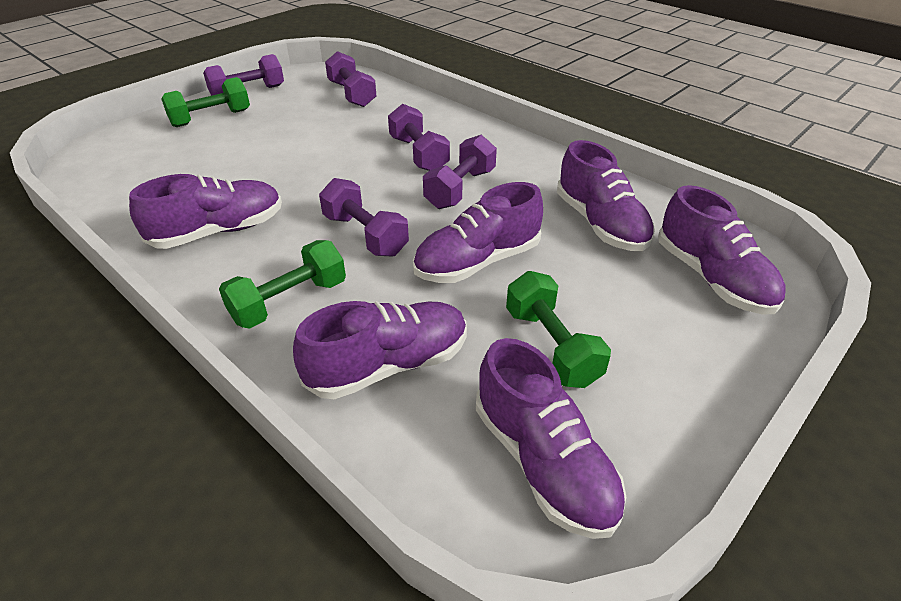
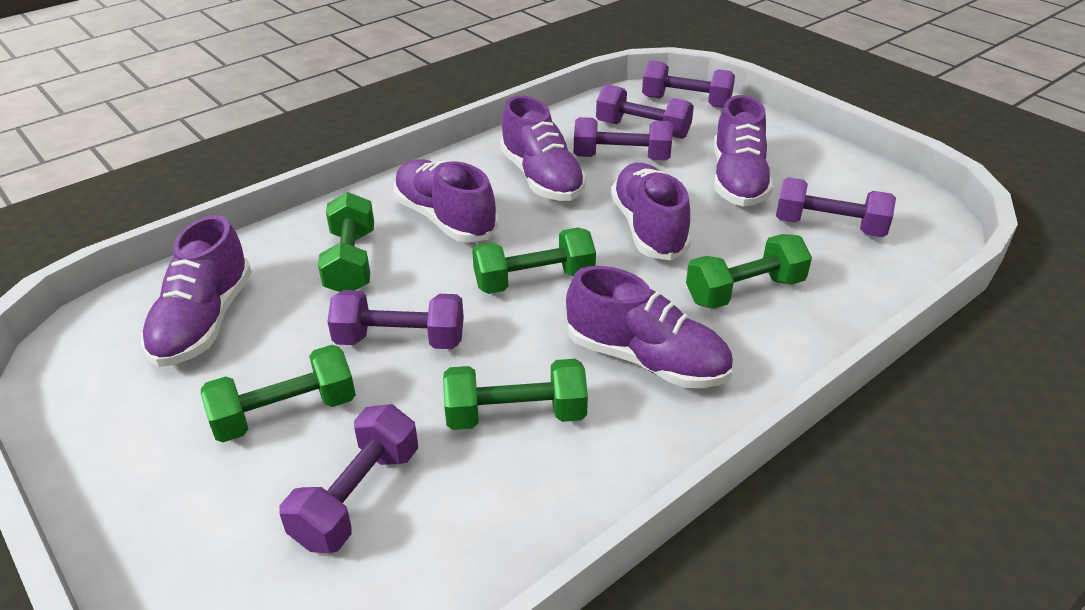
green dumbbell: 3 -> 5
purple dumbbell: 5 -> 6

